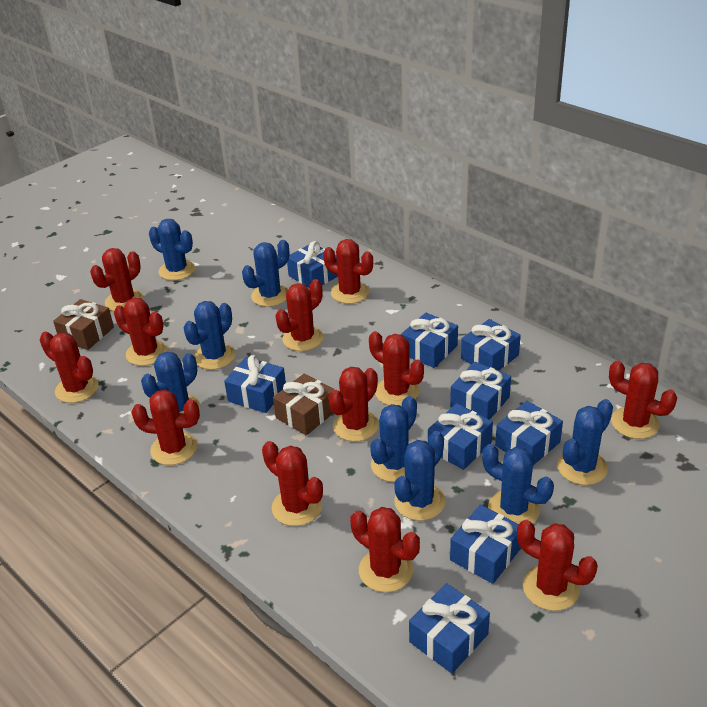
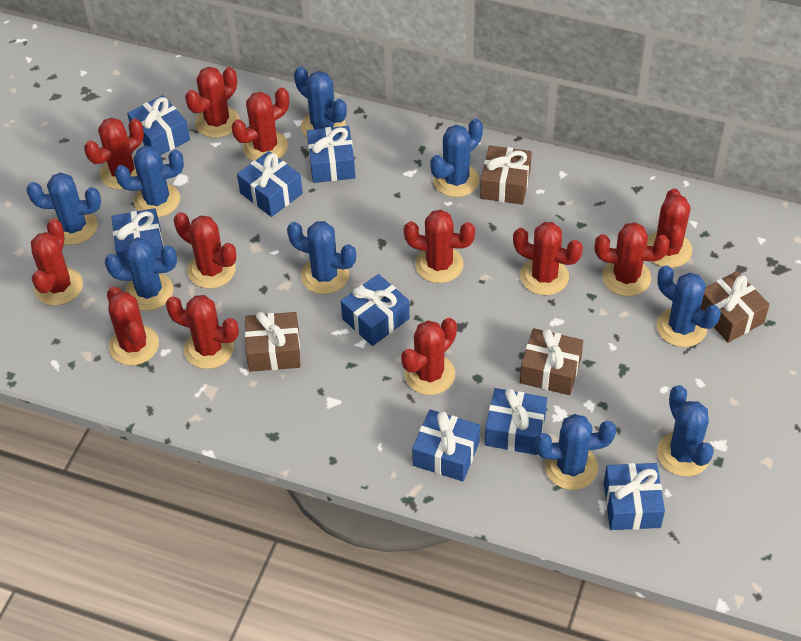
blue cactus: 8 -> 9
blue gift: 9 -> 8
brown gift: 2 -> 4

